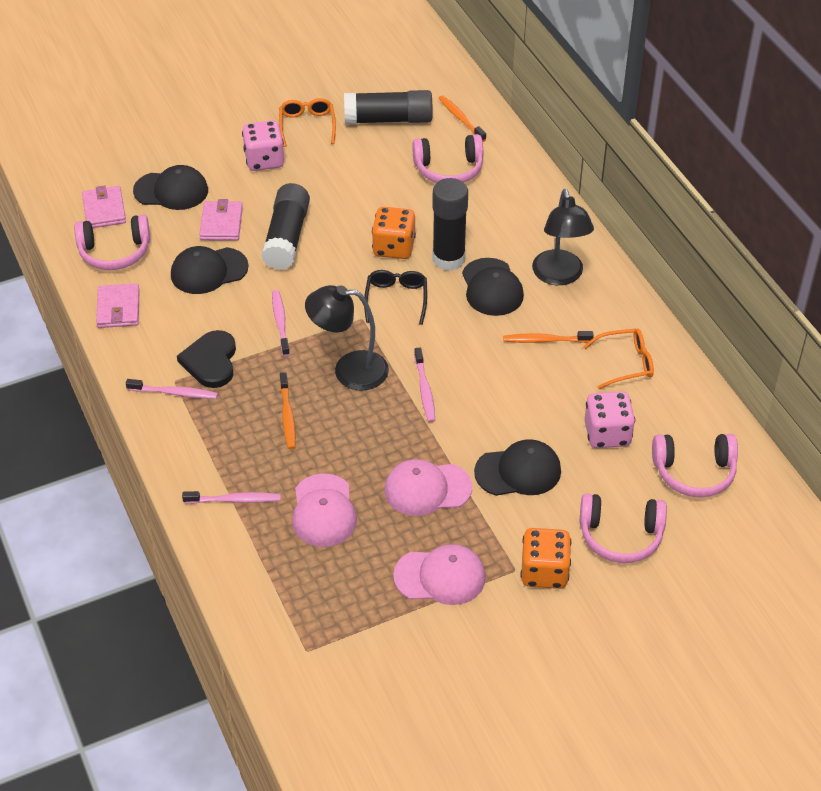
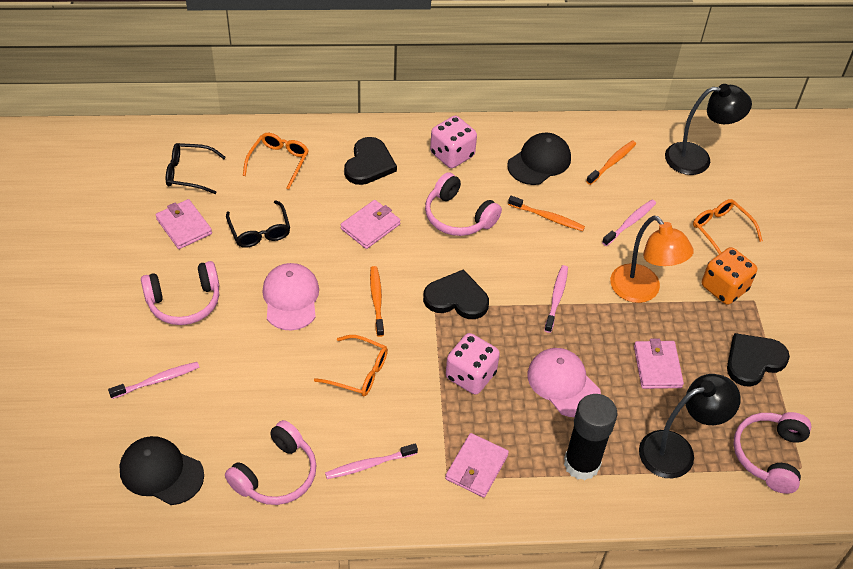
black cap: 4 -> 2
black glasses: 1 -> 2
black glue stick: 3 -> 1
black heart: 1 -> 3
orange dice: 2 -> 1
orange glasses: 2 -> 3
orange lamp: 0 -> 1
pink cap: 3 -> 2
pink wallet: 3 -> 4

